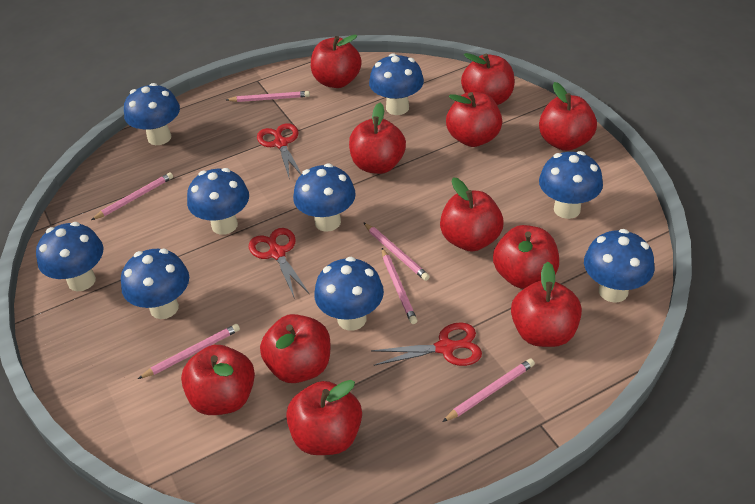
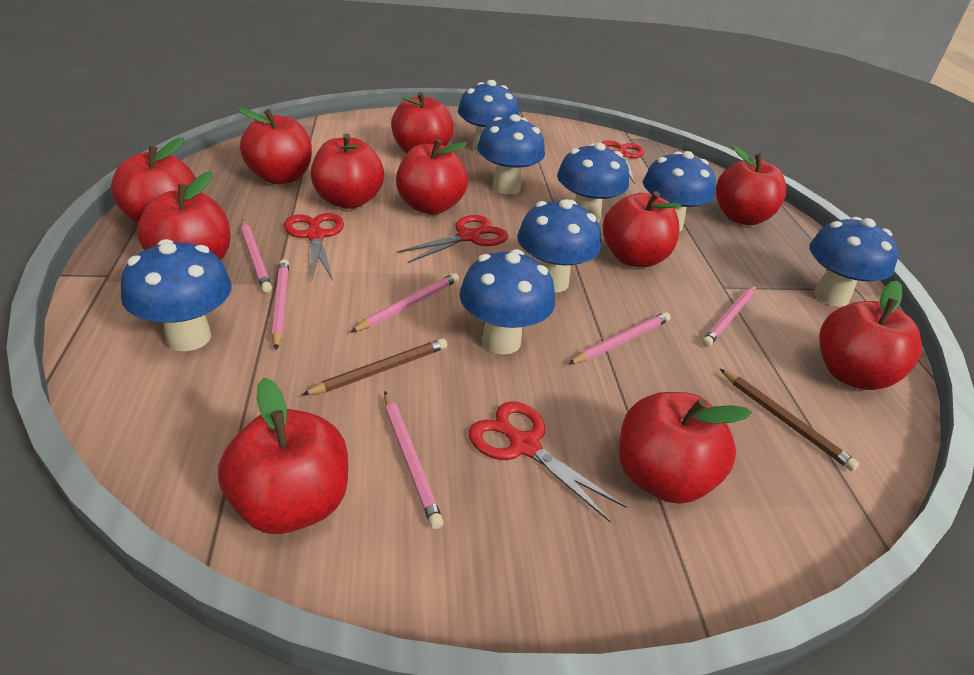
blue mushroom: 9 -> 8
brown pencil: 0 -> 2
red scissors: 3 -> 4

